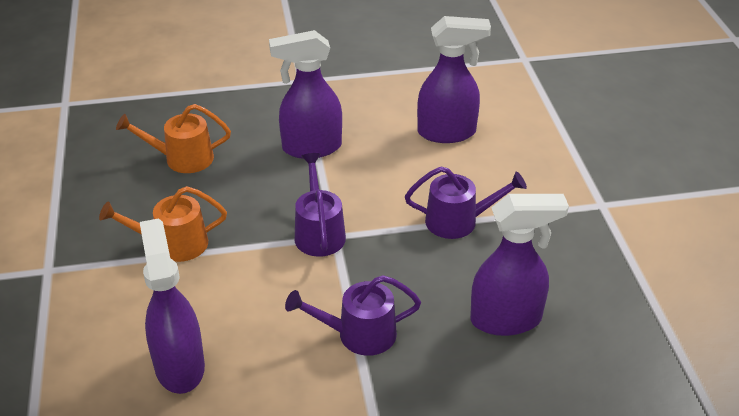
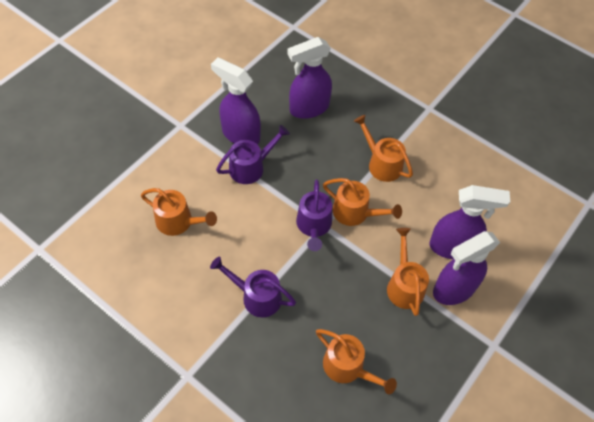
orange watering can: 2 -> 5

